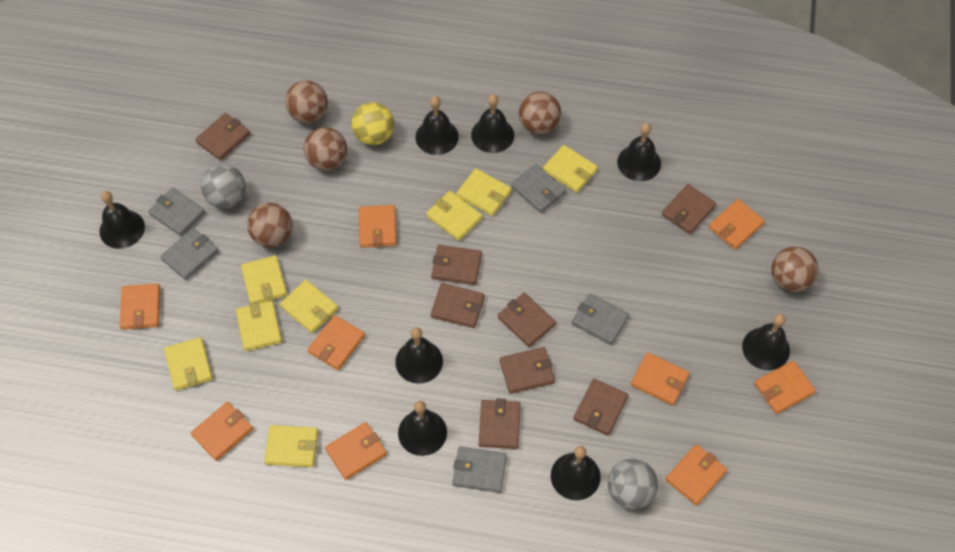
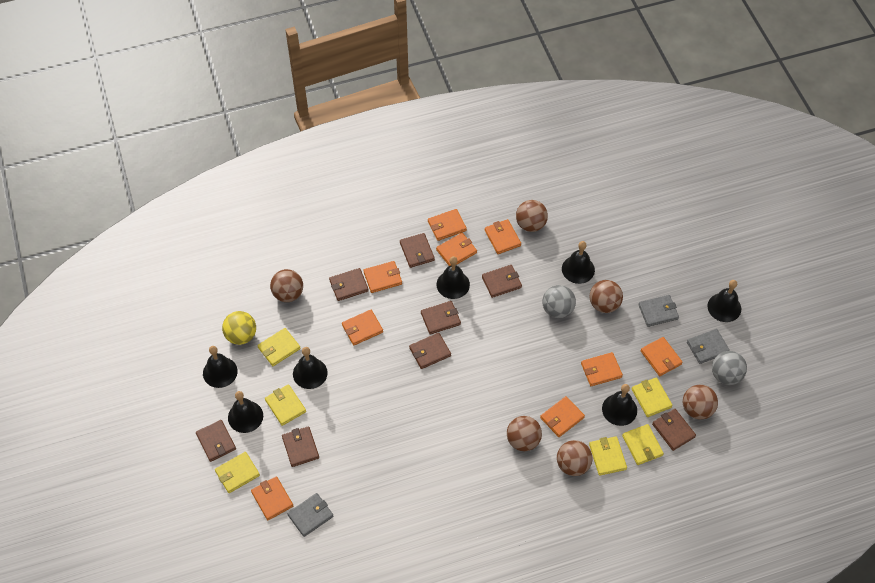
black bell: 8 -> 7
brown ball: 5 -> 6
grey wallet: 5 -> 3
yellow wallet: 8 -> 6

